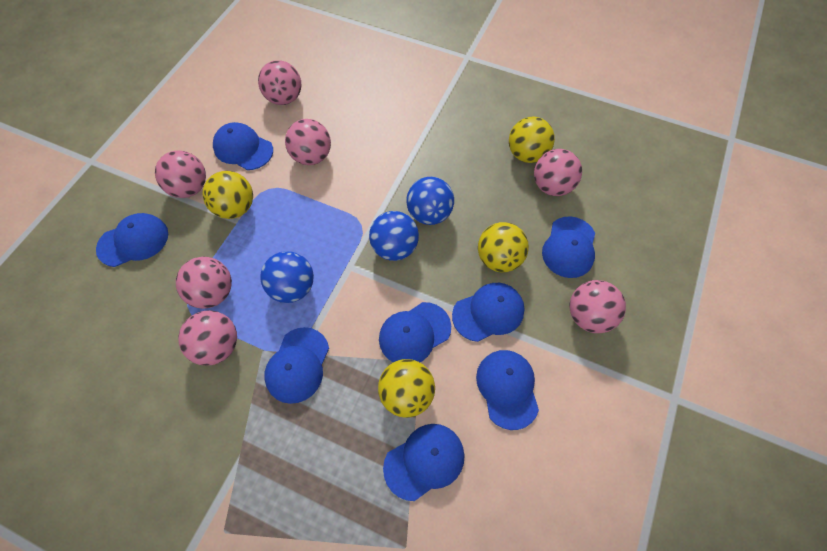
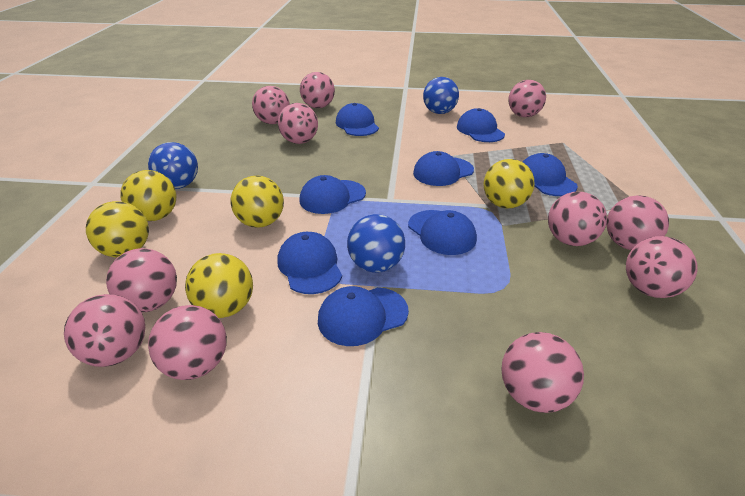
pink ball: 7 -> 11
yellow ball: 4 -> 5

